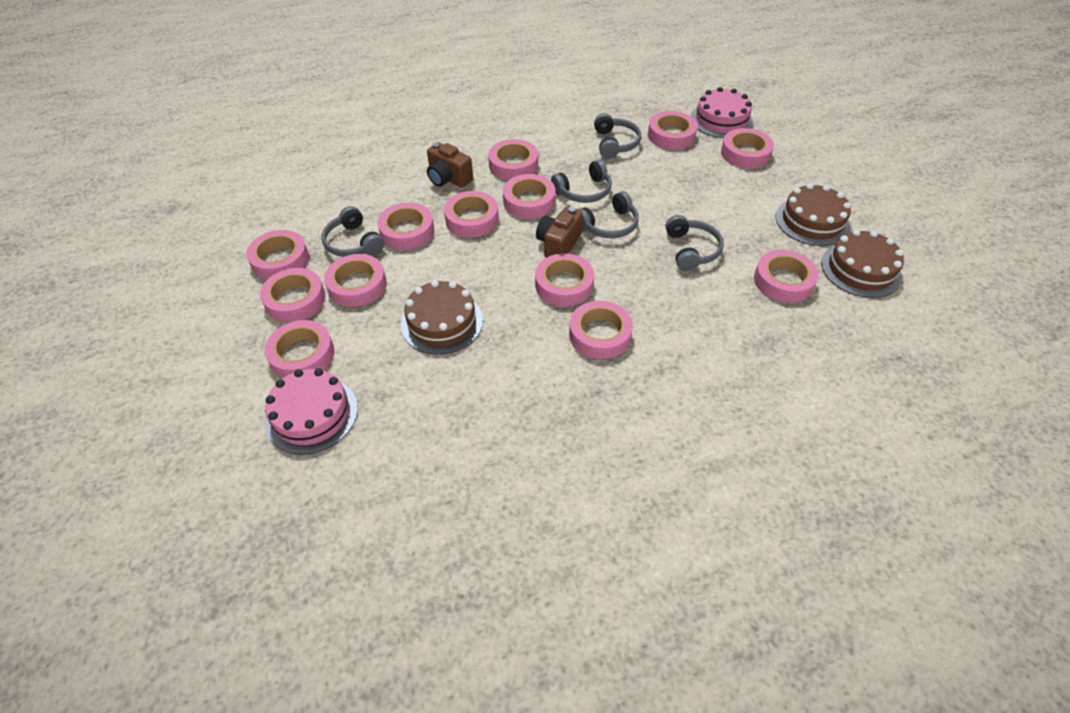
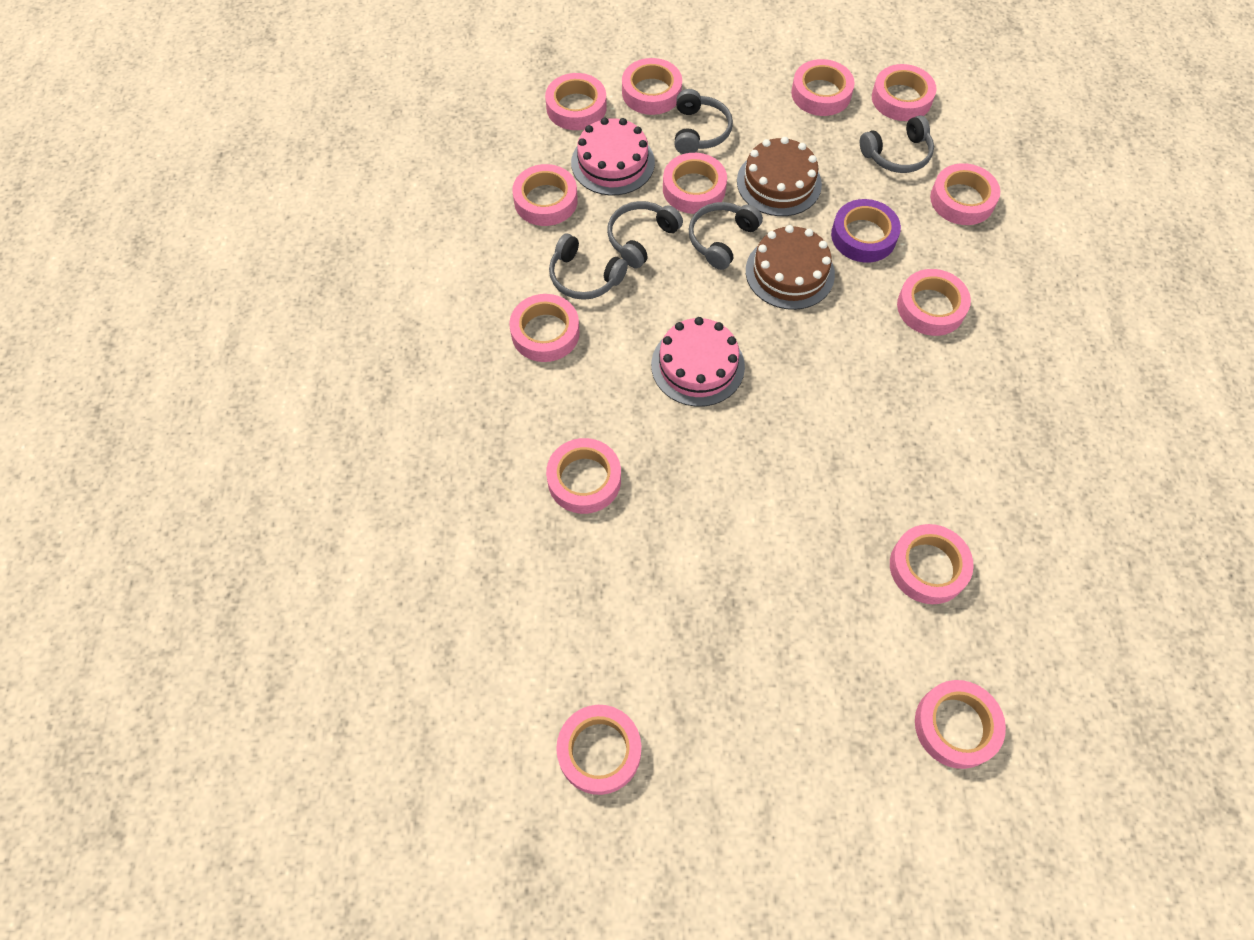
brown cake: 3 -> 2
brown camera: 2 -> 0
purple tape: 0 -> 1

